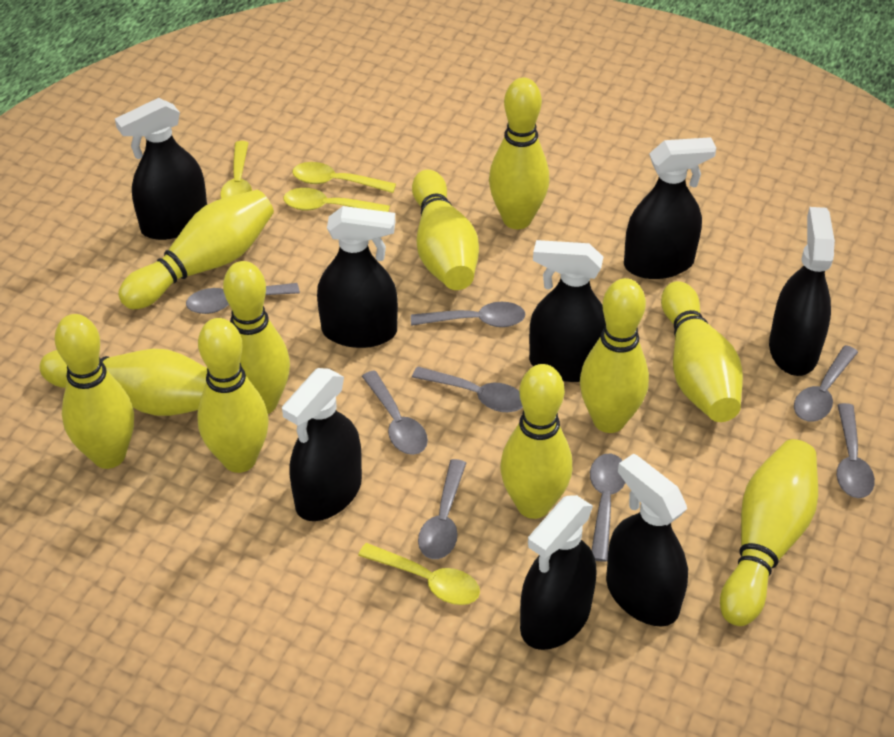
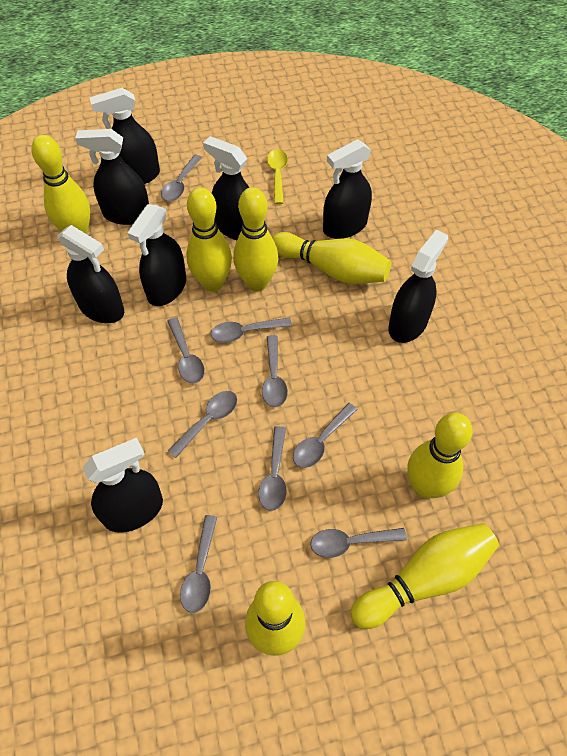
grey spoon: 8 -> 9
yellow bowling pin: 11 -> 7
yellow spoon: 4 -> 1

